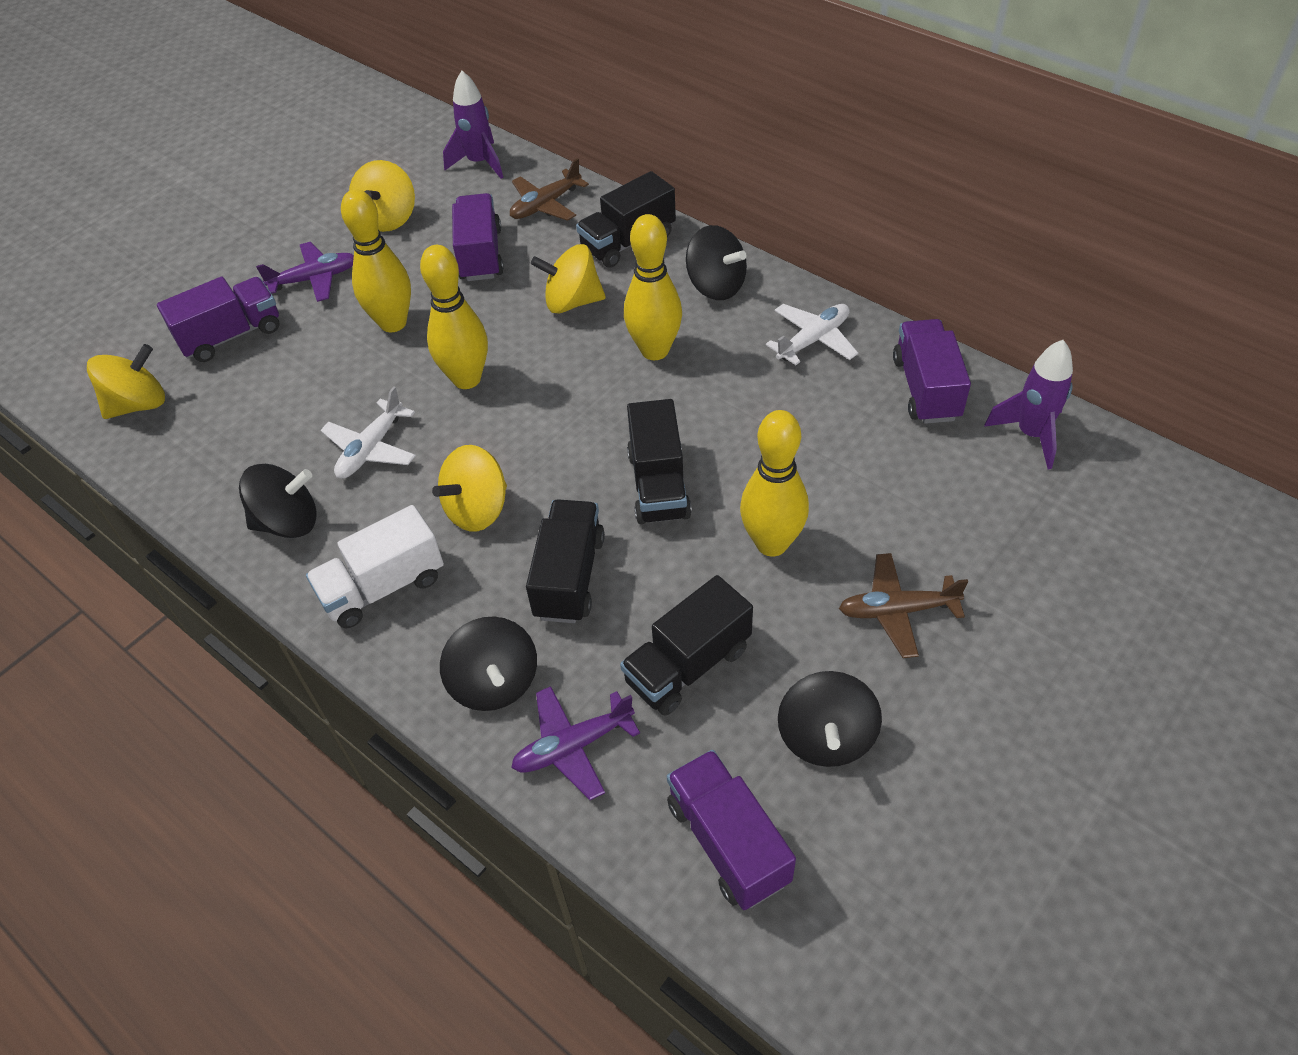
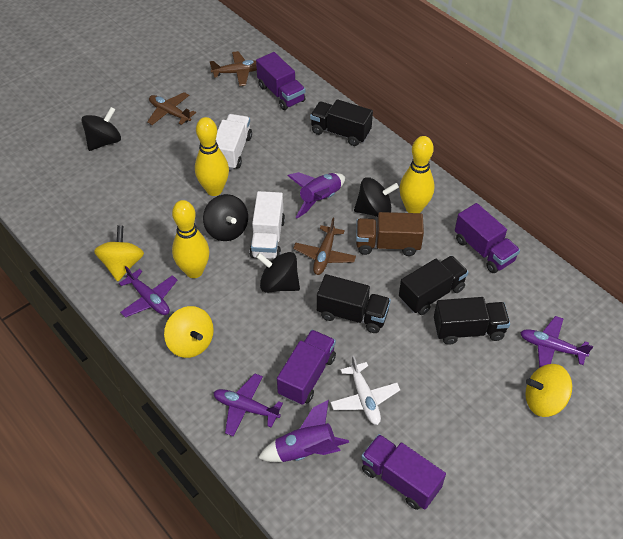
brown plane: 2 -> 3
brown truck: 0 -> 1
purple plane: 2 -> 3
white plane: 2 -> 1
white truck: 1 -> 2
yellow bowling pin: 4 -> 3
yellow spinning top: 4 -> 3

